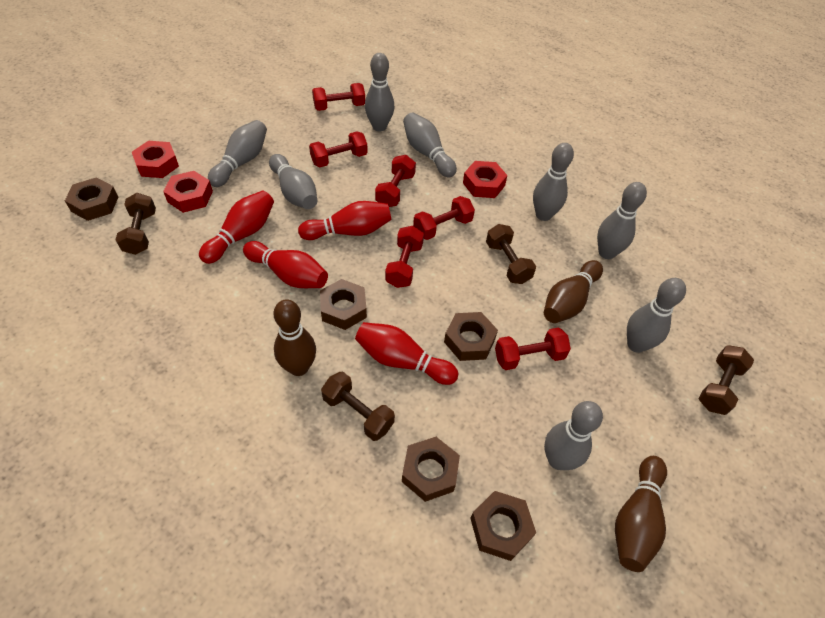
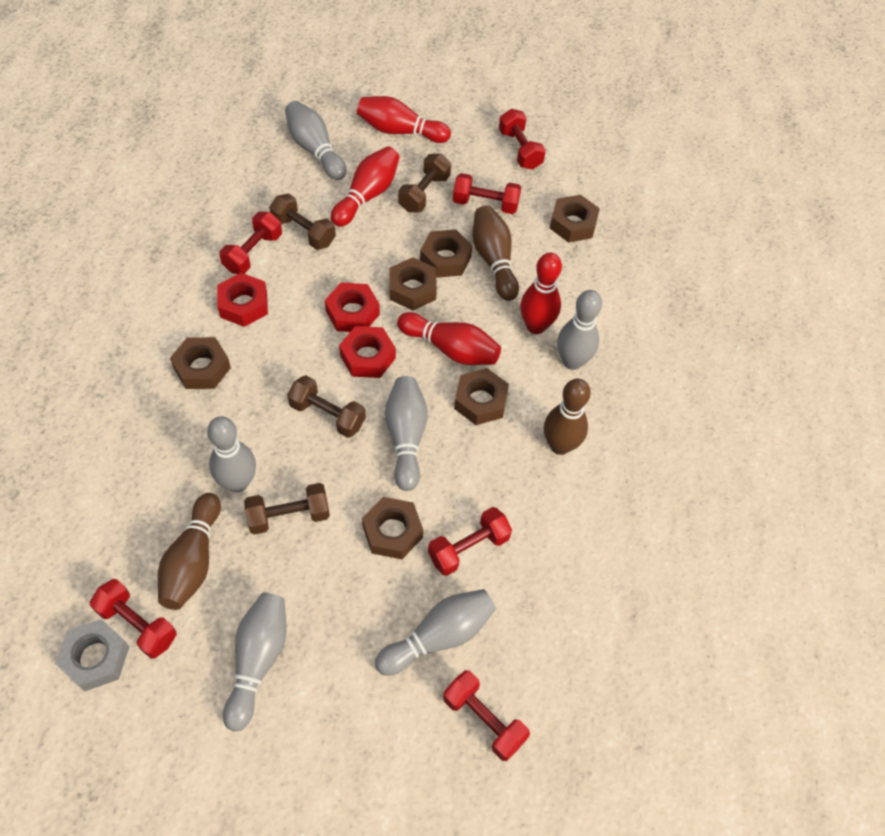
brown nut: 5 -> 6
grey bowling pin: 8 -> 6
grey nut: 0 -> 1

